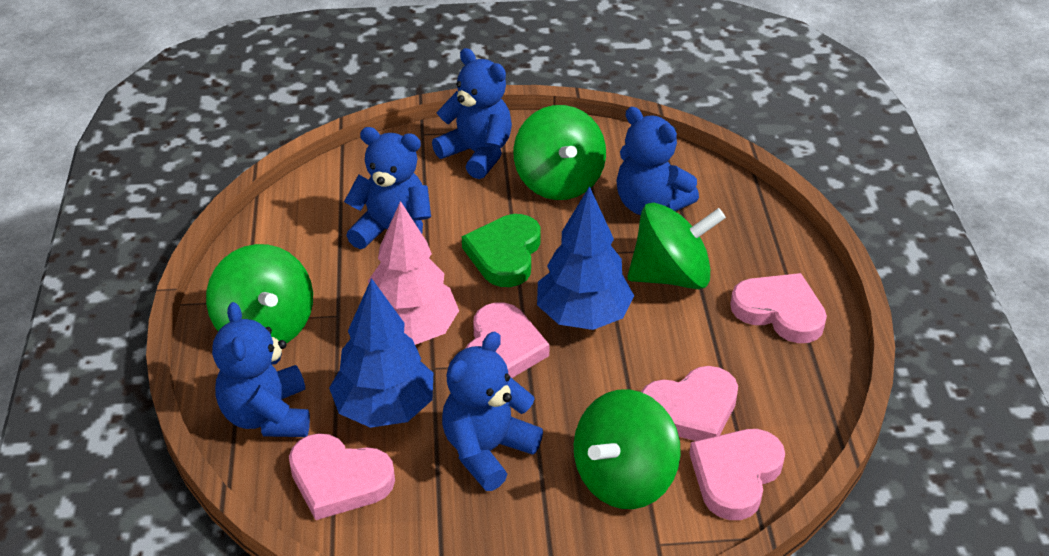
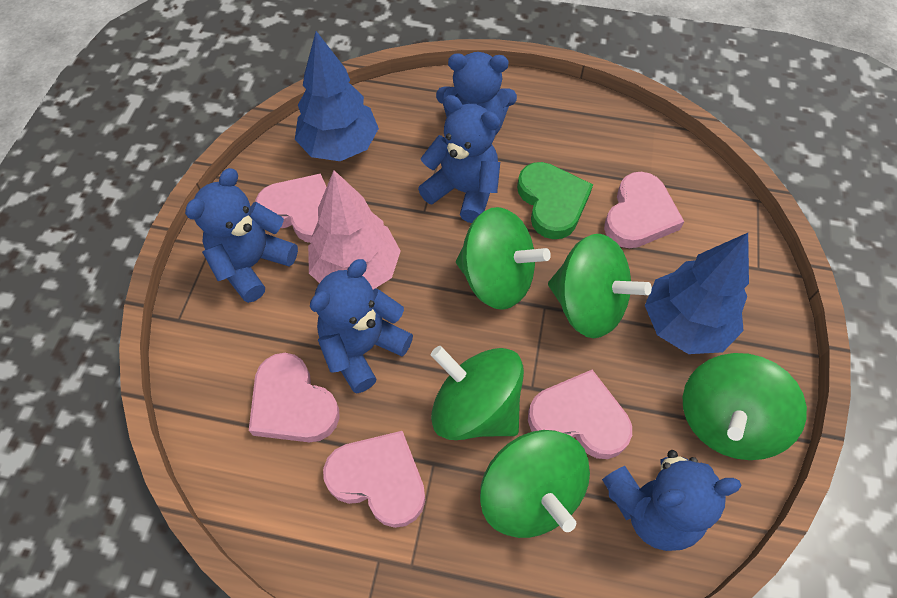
green spinning top: 4 -> 5

